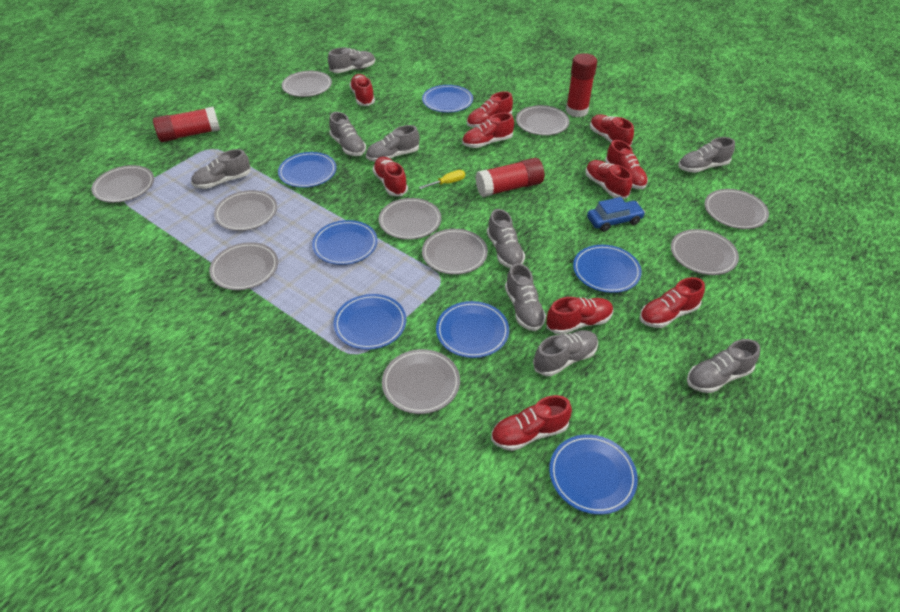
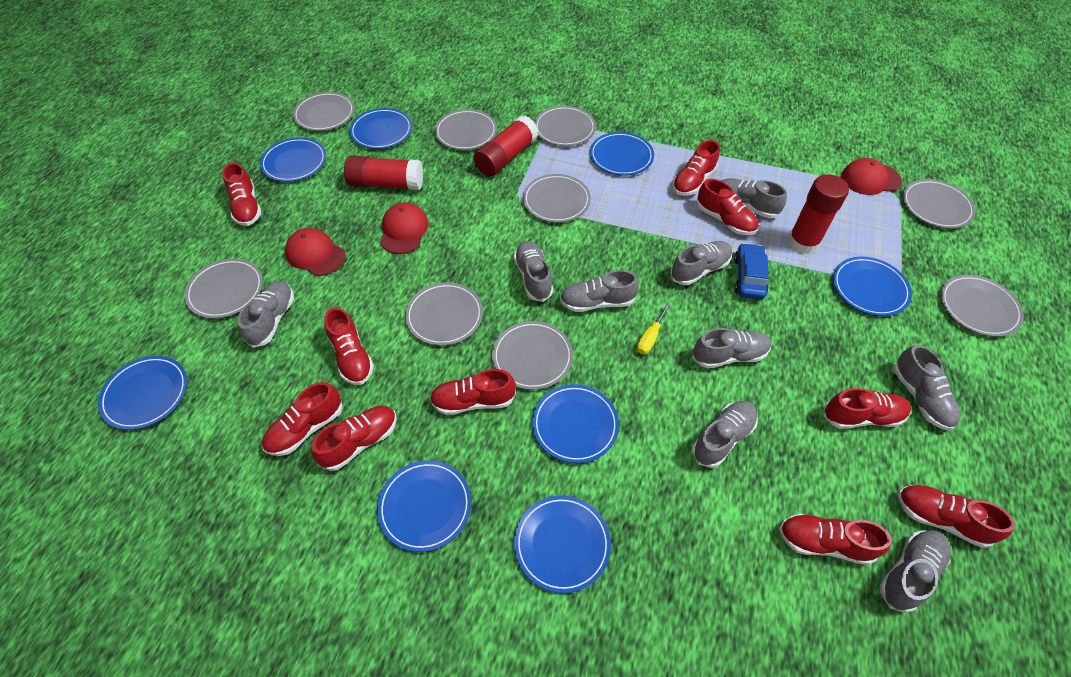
blue plate: 7 -> 8
grey plate: 10 -> 9
red cap: 0 -> 3

